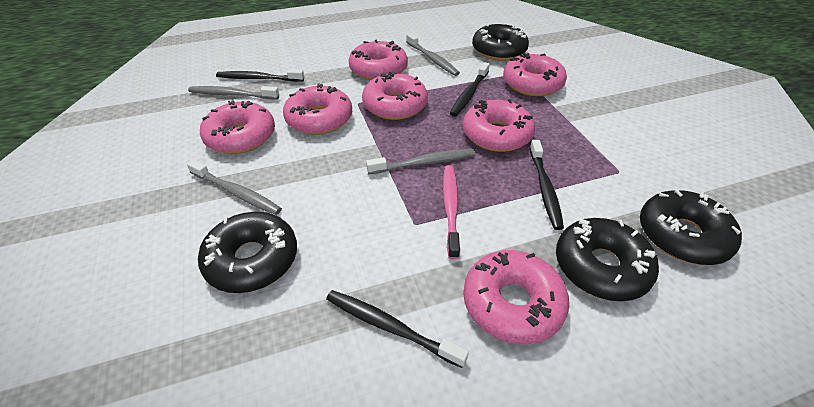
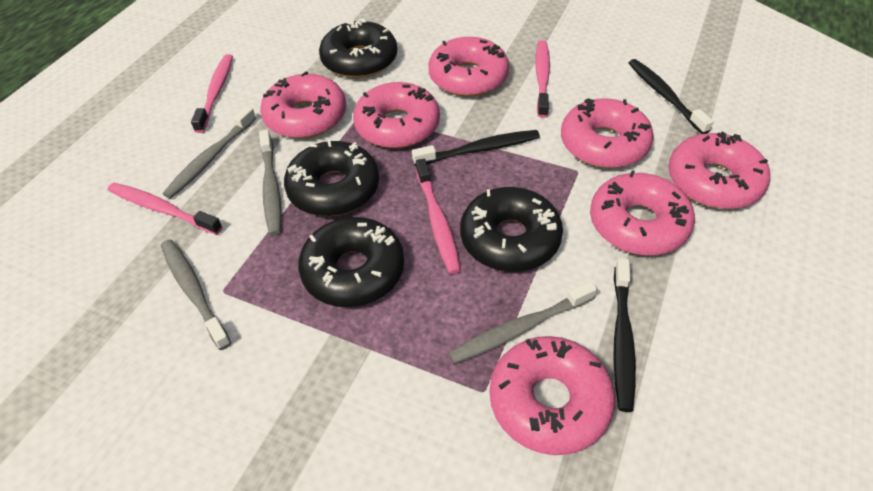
black toothbrush: 4 -> 3
pink toothbrush: 1 -> 4

